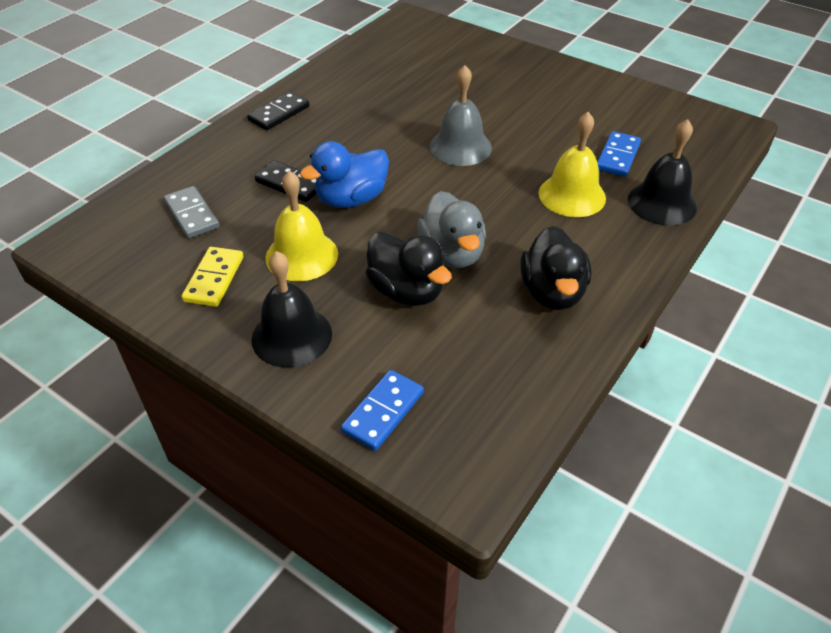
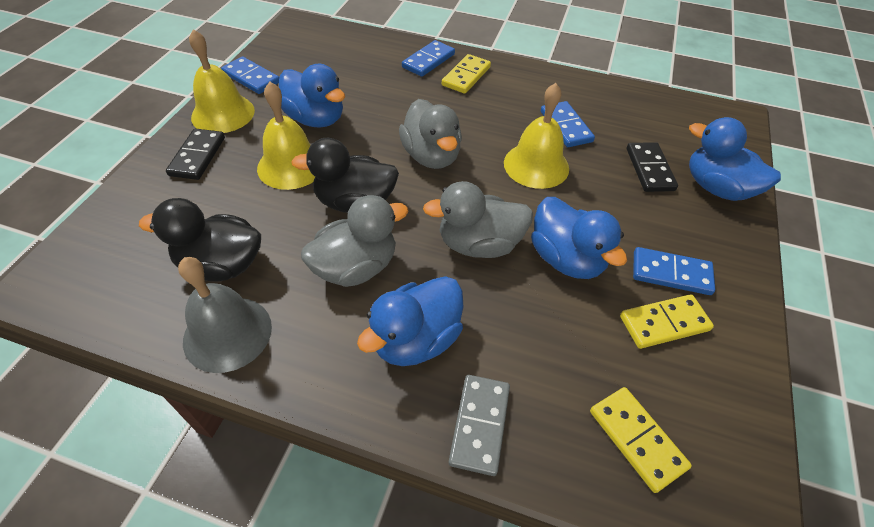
black bell: 2 -> 0
blue domino: 2 -> 4
blue duck: 1 -> 4
grey duck: 1 -> 3
yellow bell: 2 -> 3
yellow domino: 1 -> 3

